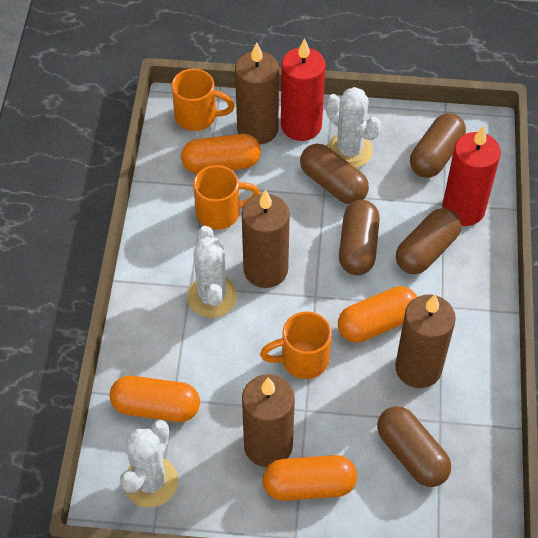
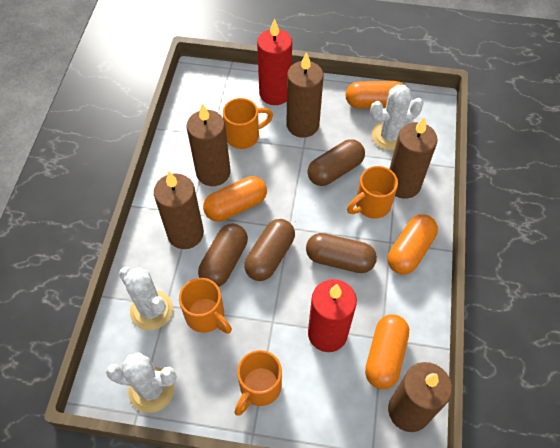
brown candle: 4 -> 5
brown capsule: 5 -> 4
orange mug: 3 -> 4

